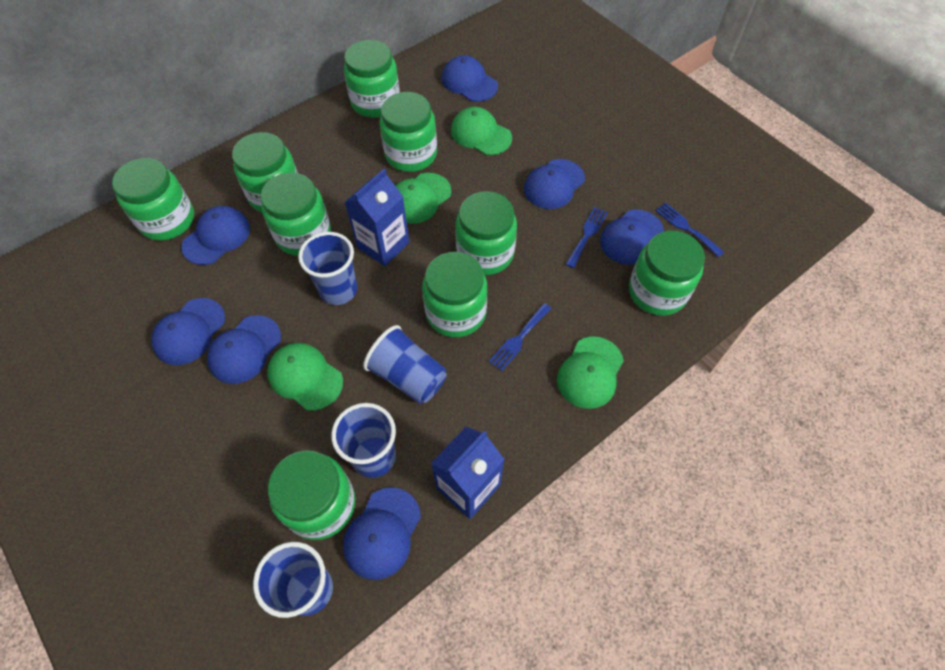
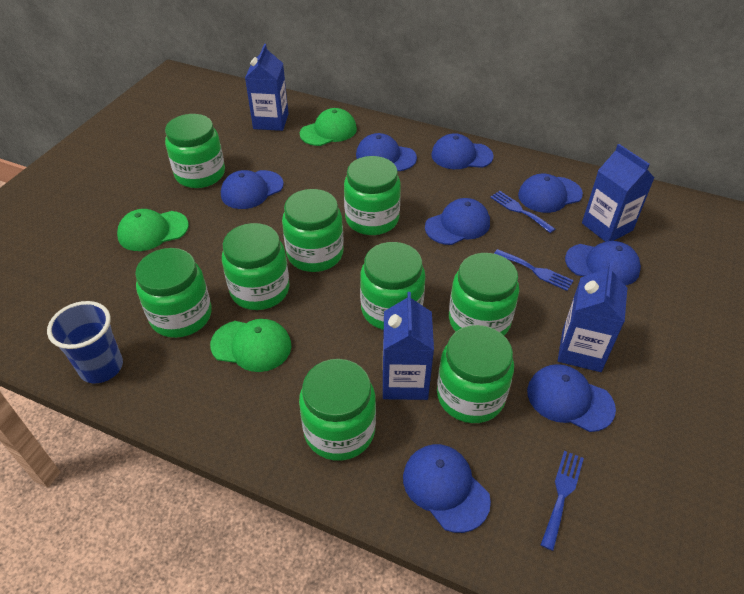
blue cap: 7 -> 8
blue carton: 2 -> 4
blue cup: 4 -> 1
green cap: 4 -> 3

